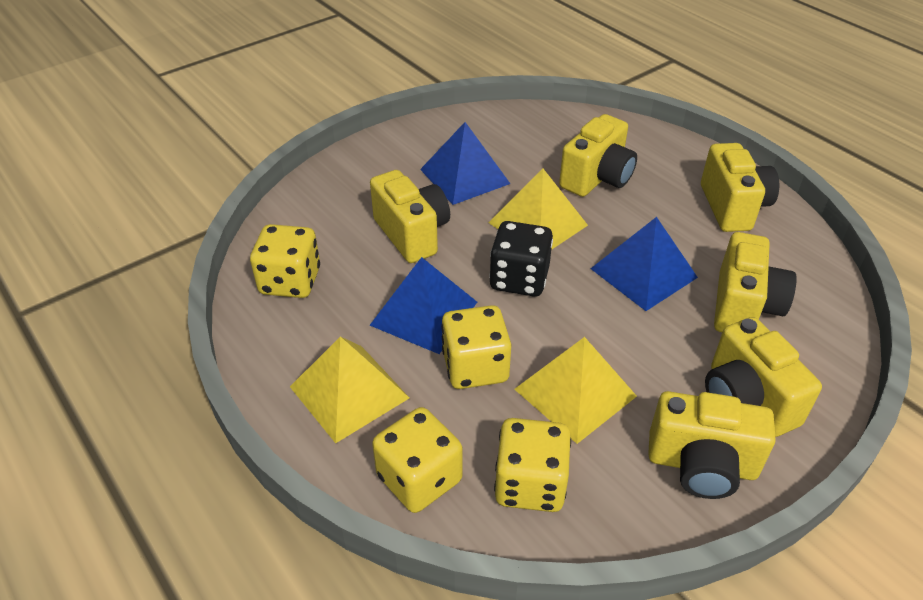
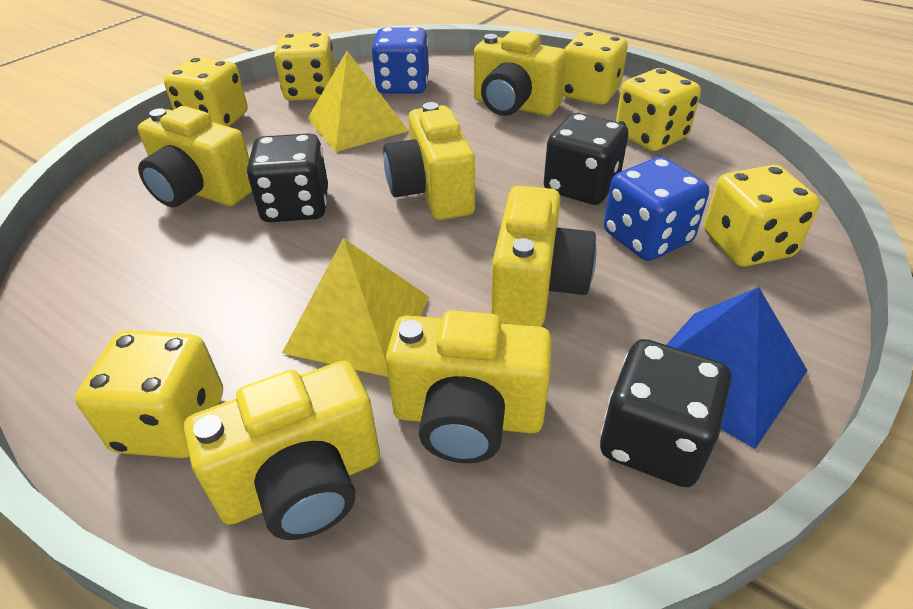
black dice: 1 -> 3
blue dice: 0 -> 2
blue pyramid: 3 -> 1
yellow dice: 4 -> 6
yellow pyramid: 3 -> 2

